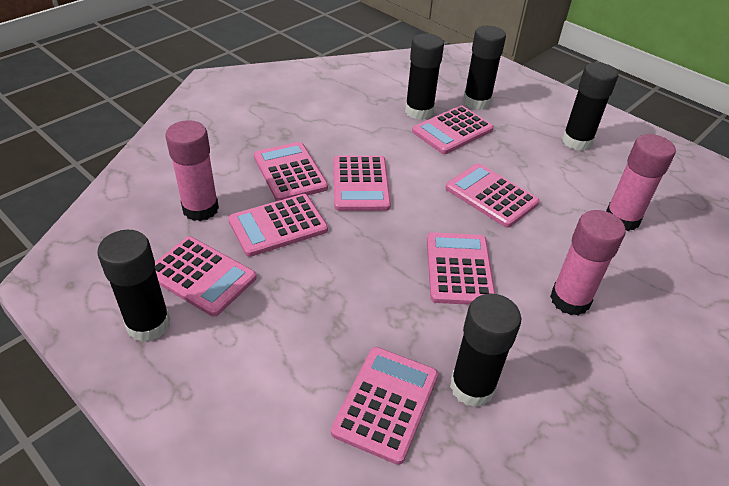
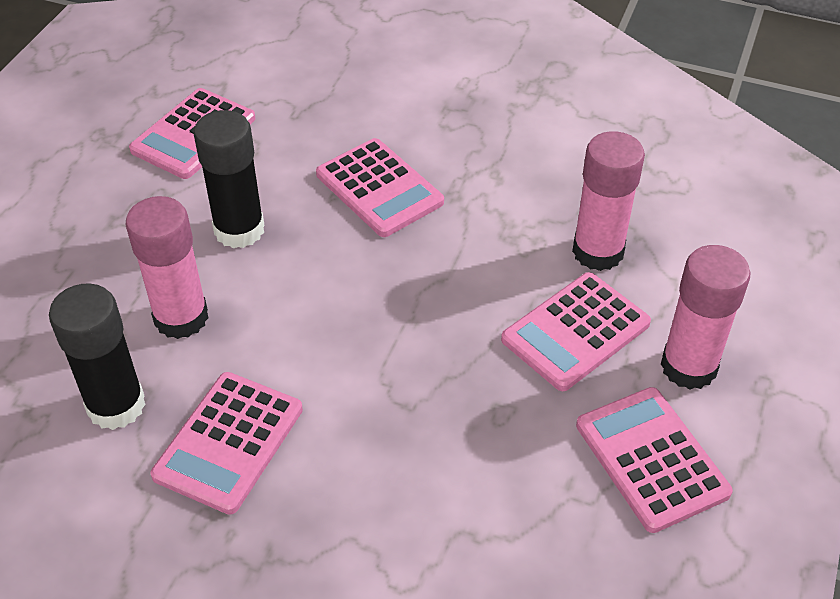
black glue stick: 5 -> 2
pink calculator: 8 -> 5

